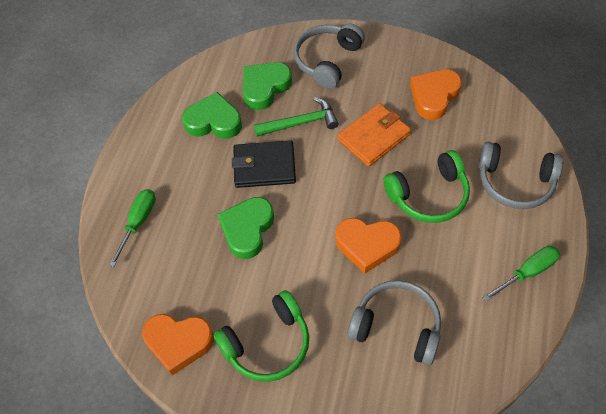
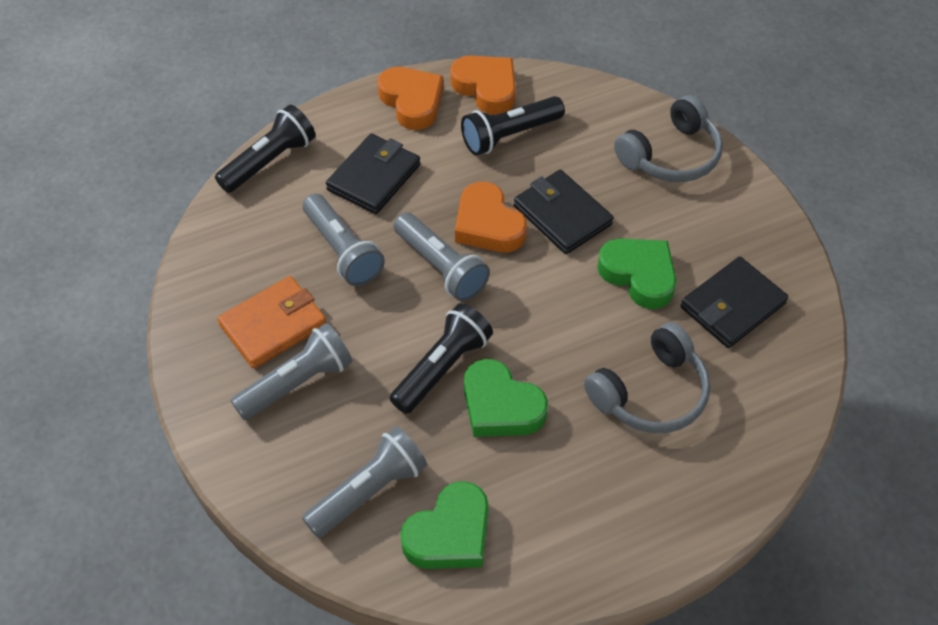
black flashlight: 0 -> 3
black wallet: 1 -> 3
green hammer: 1 -> 0
green headphones: 2 -> 0
green screwdriver: 2 -> 0
grey flashlight: 0 -> 4
grey headphones: 3 -> 2

